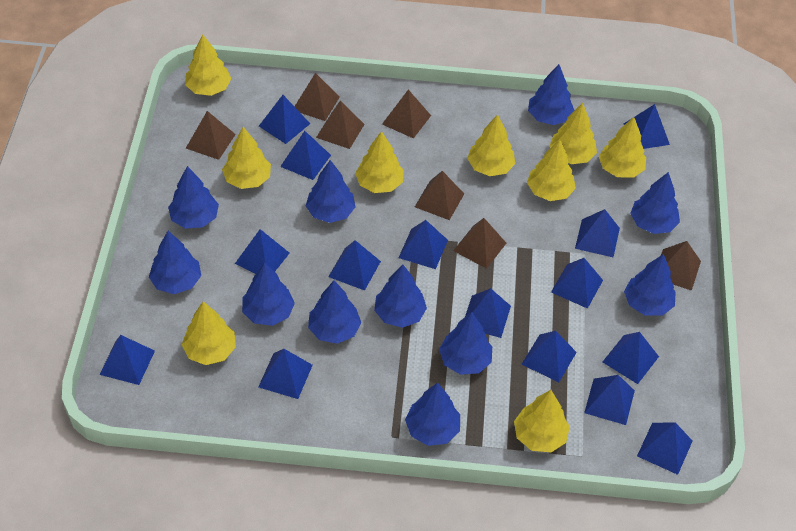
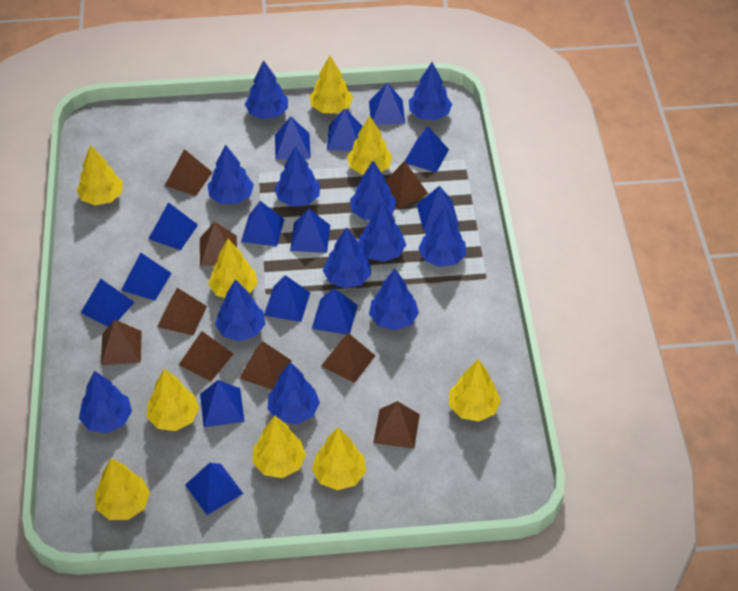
blue pyramid: 15 -> 14
blue tree: 11 -> 12
brown pyramid: 7 -> 9

